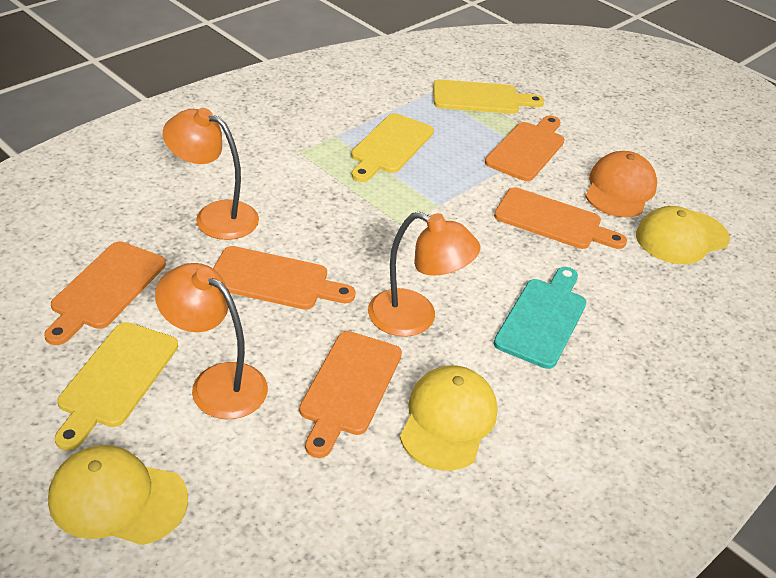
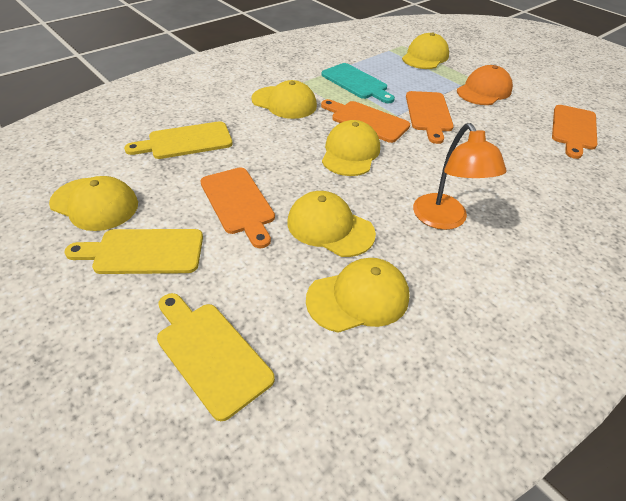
orange cutting board: 5 -> 4
orange lamp: 3 -> 1
yellow cap: 3 -> 6

